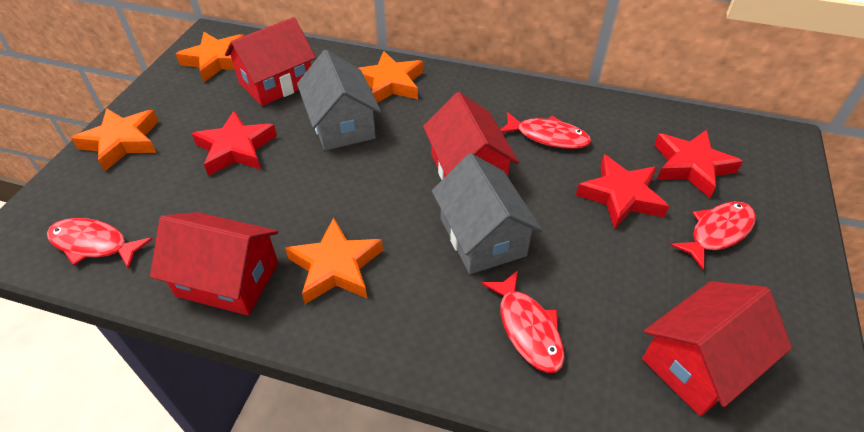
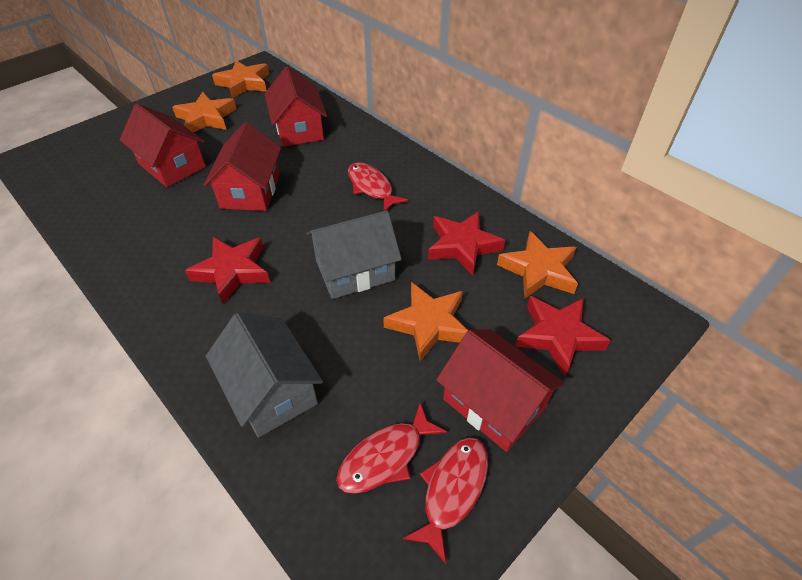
red fish: 4 -> 3

